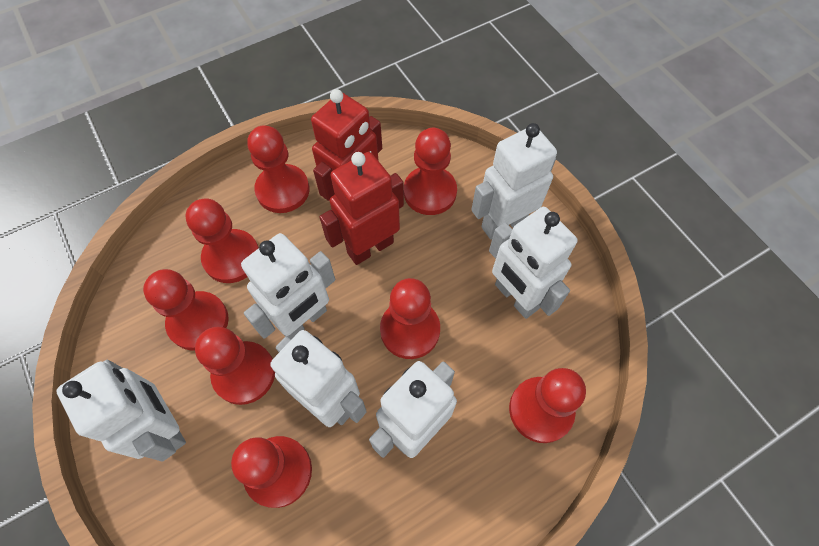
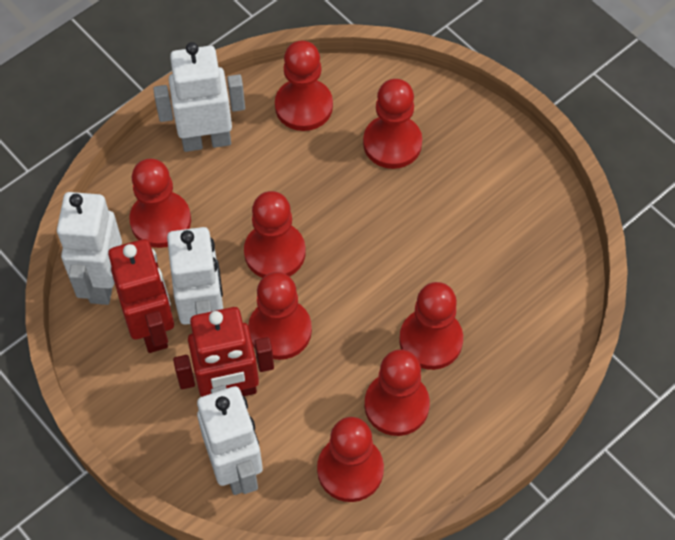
white robot: 6 -> 4

